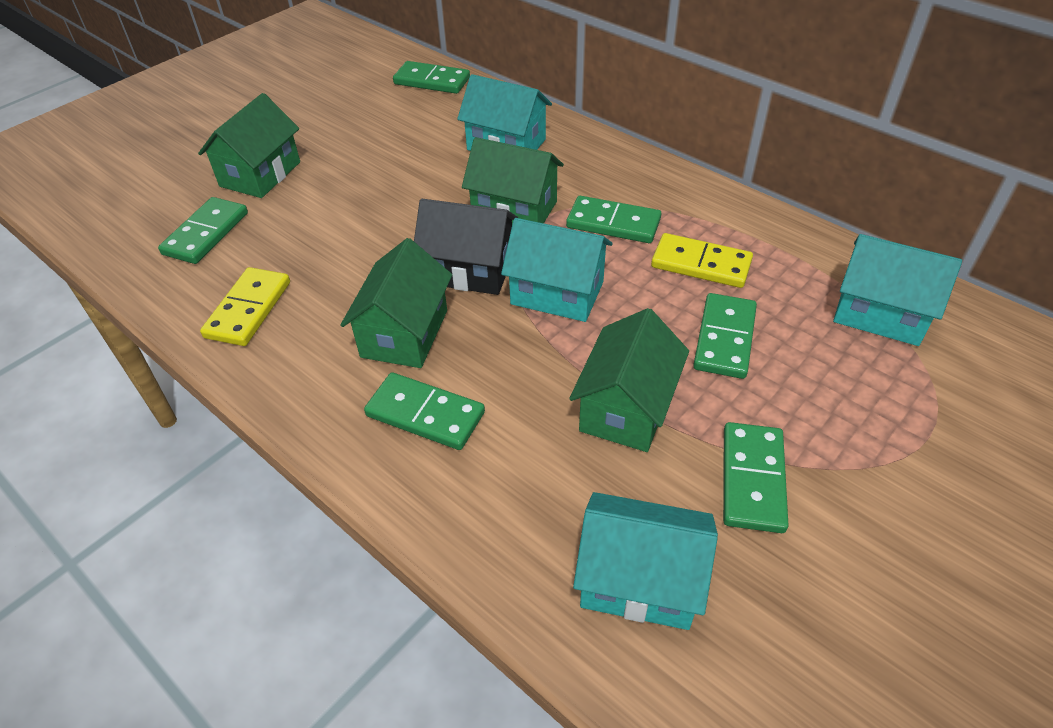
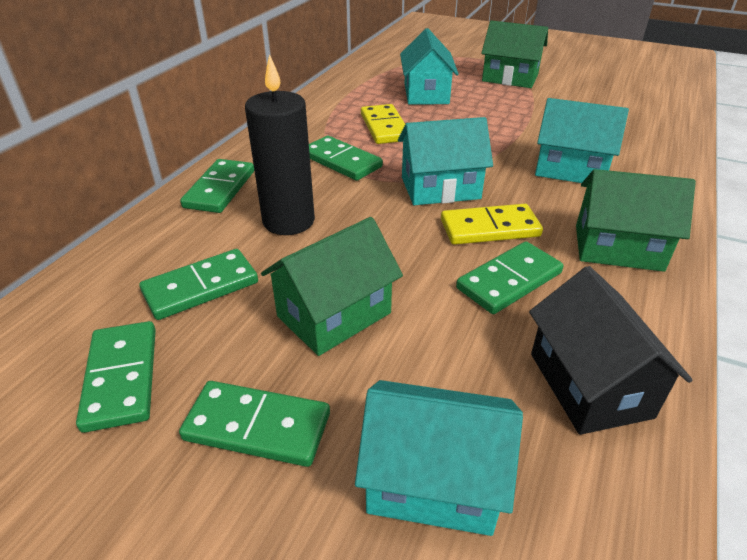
black candle: 0 -> 1
green house: 4 -> 3

